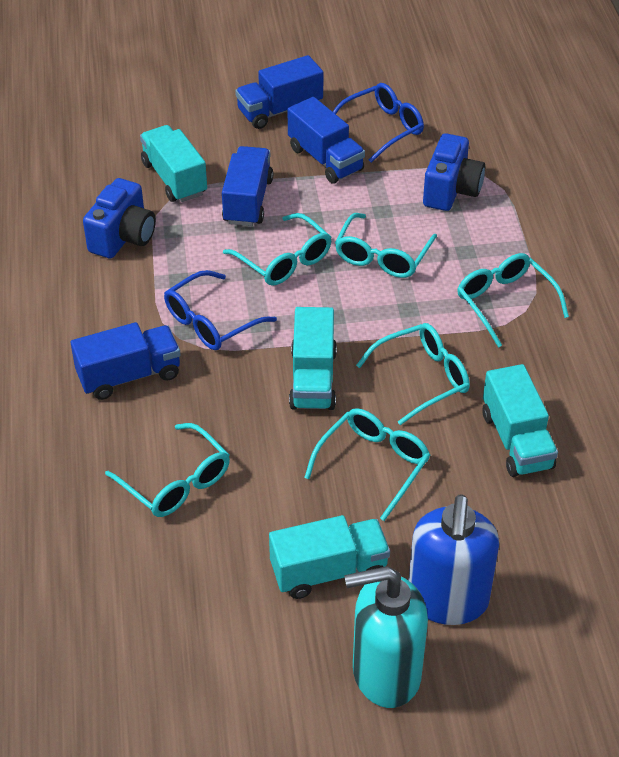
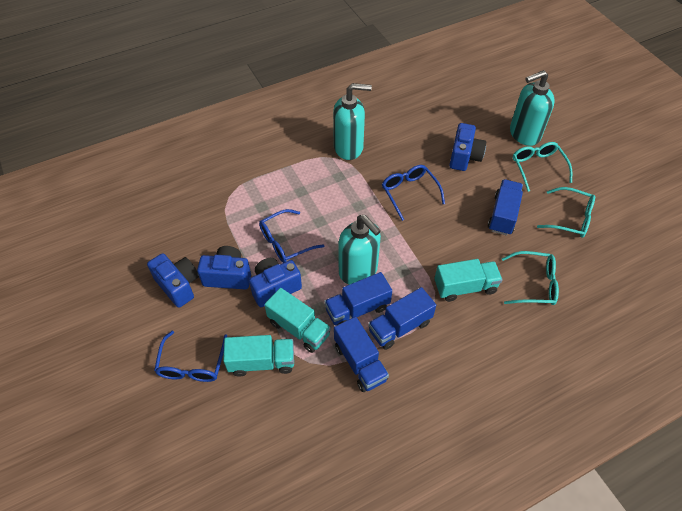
blue camera: 2 -> 4
blue glasses: 2 -> 3
blue soap dispenser: 1 -> 0
turquoise glasses: 6 -> 3
turquoise soap dispenser: 1 -> 3
turquoise truck: 4 -> 3

